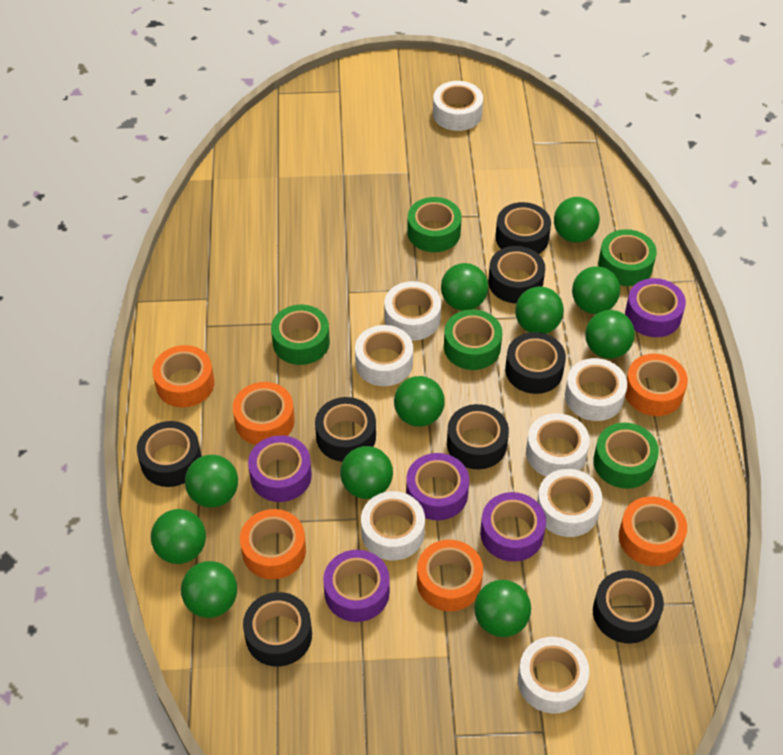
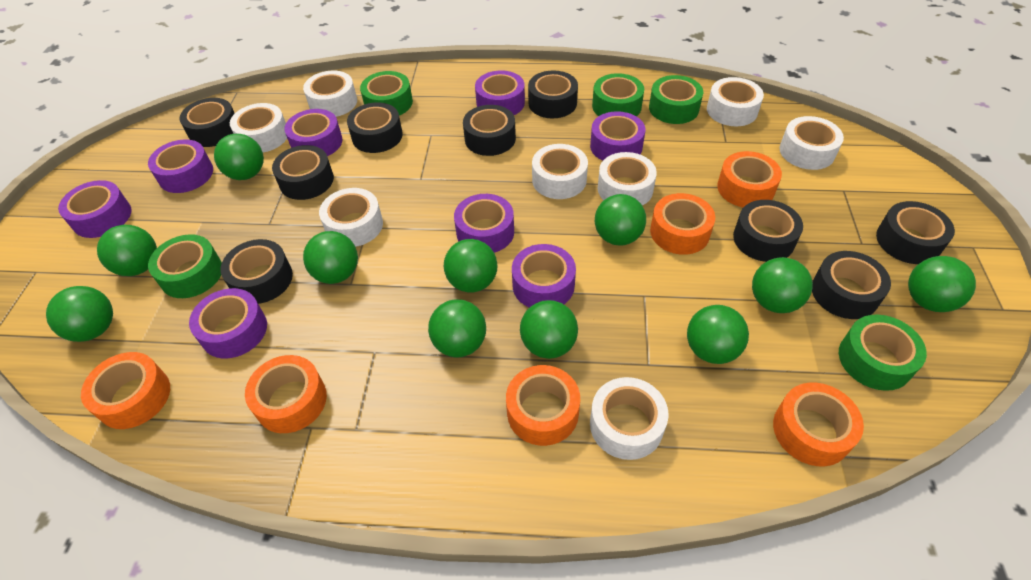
black tape: 8 -> 9
purple tape: 5 -> 8

